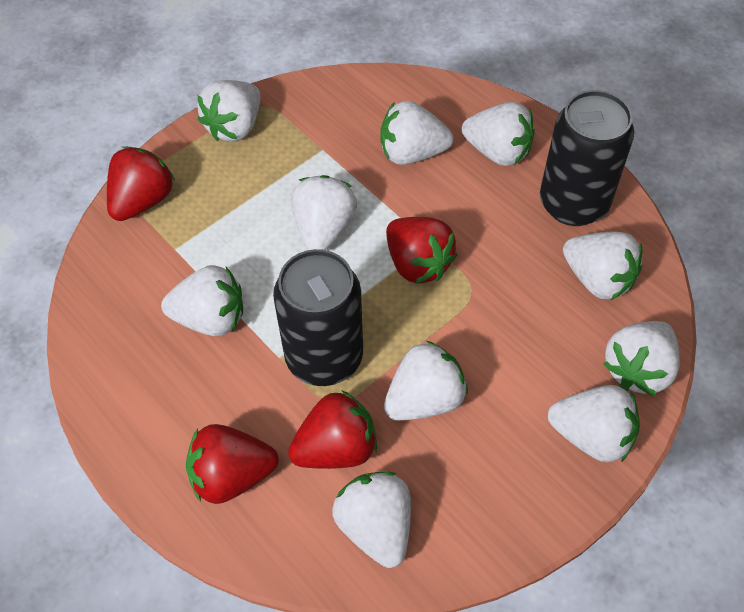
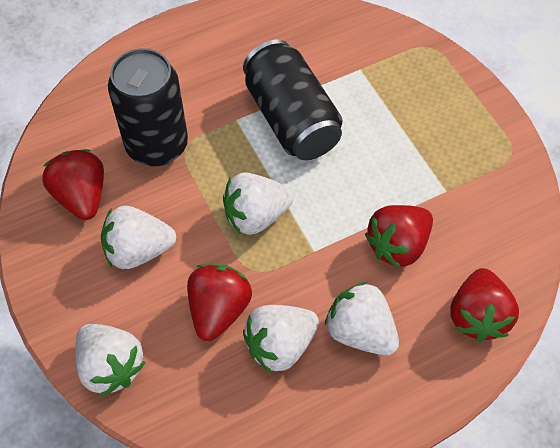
white strawberry: 10 -> 5

